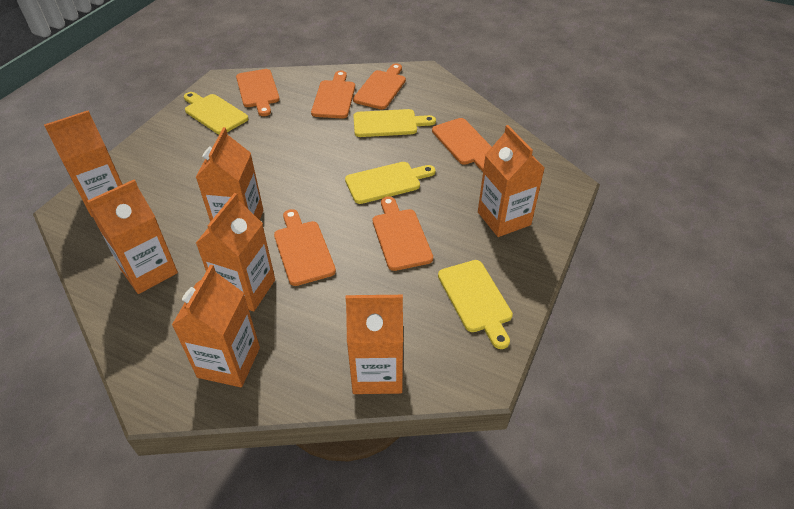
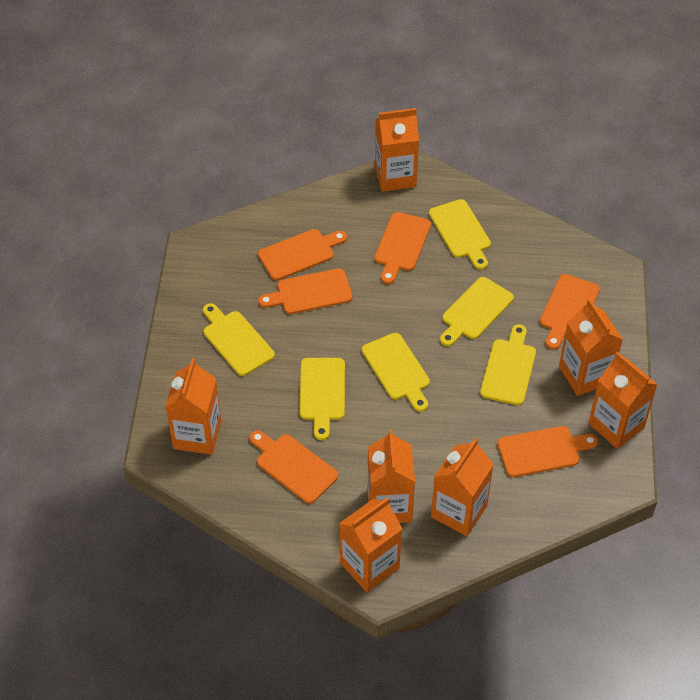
yellow cutting board: 4 -> 6

